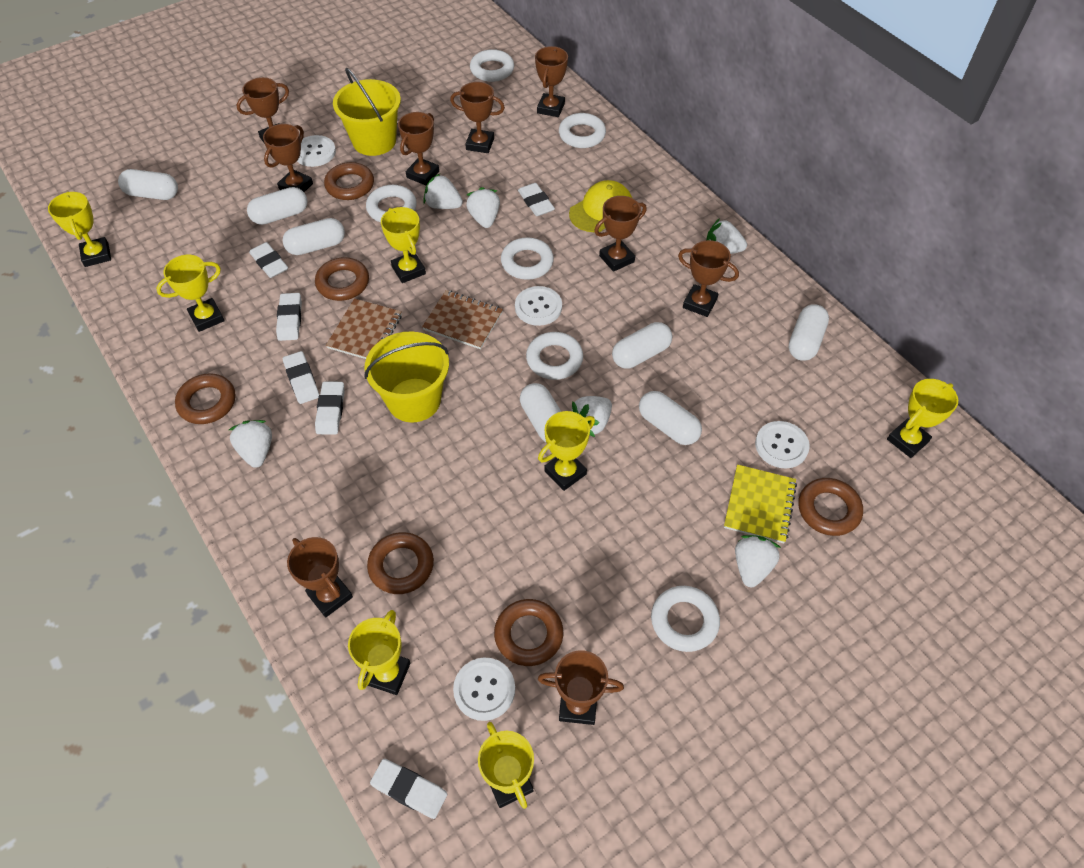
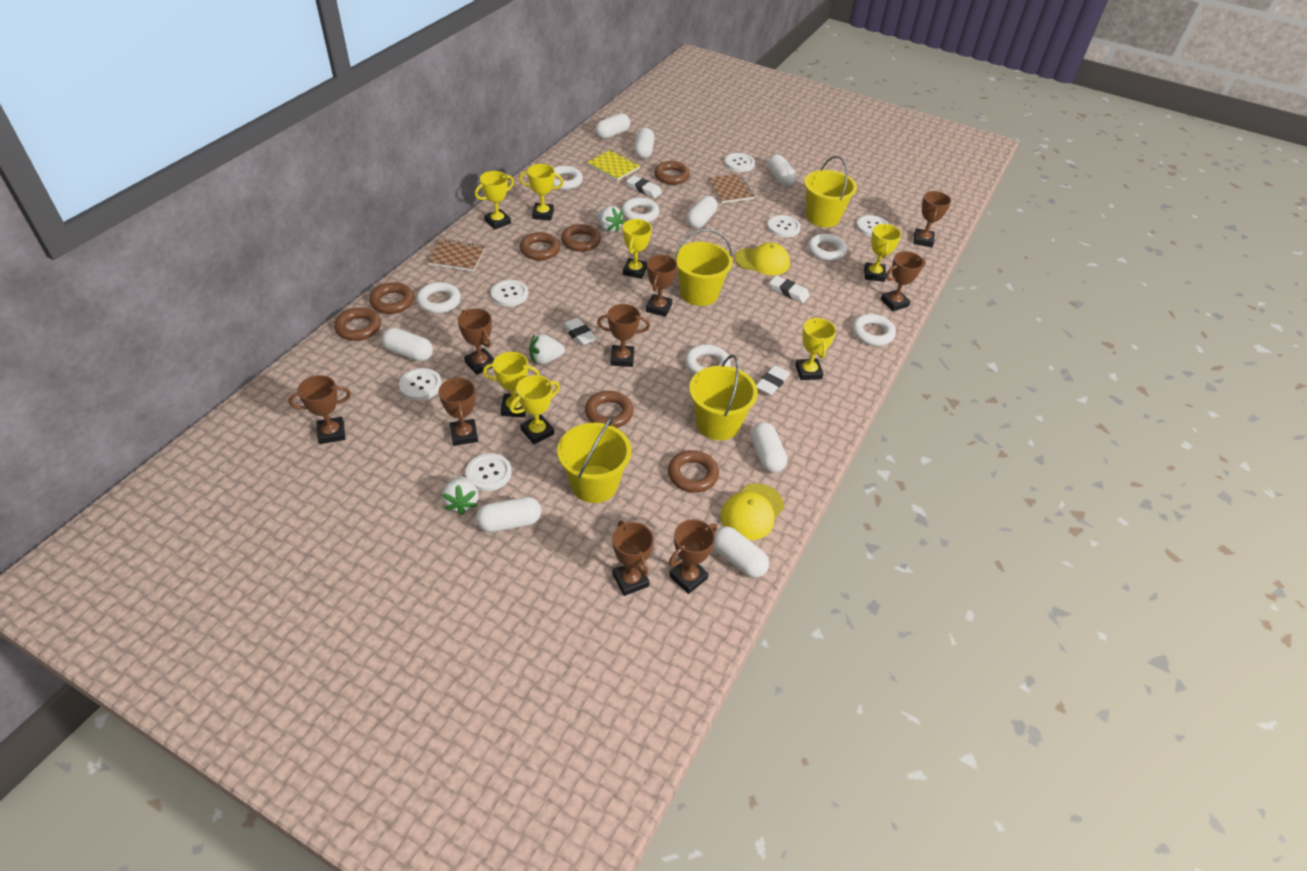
brown ring: 6 -> 7
white button: 4 -> 6
white capsule: 7 -> 8
white eraser: 6 -> 4
white strawberry: 6 -> 3
yellow bucket: 2 -> 4
yellow cap: 1 -> 2

